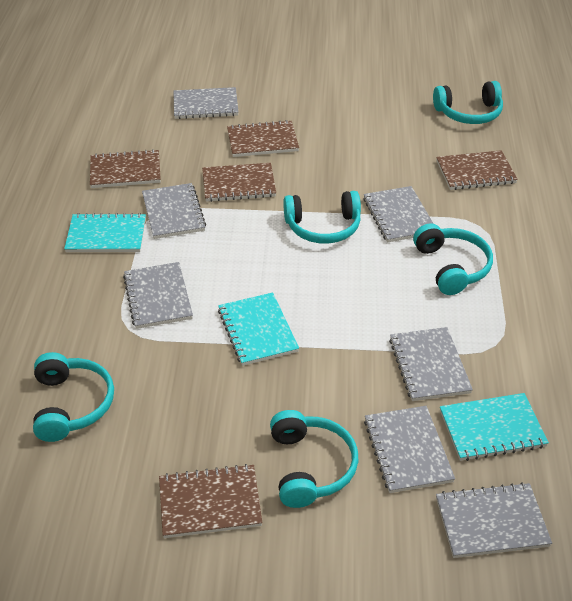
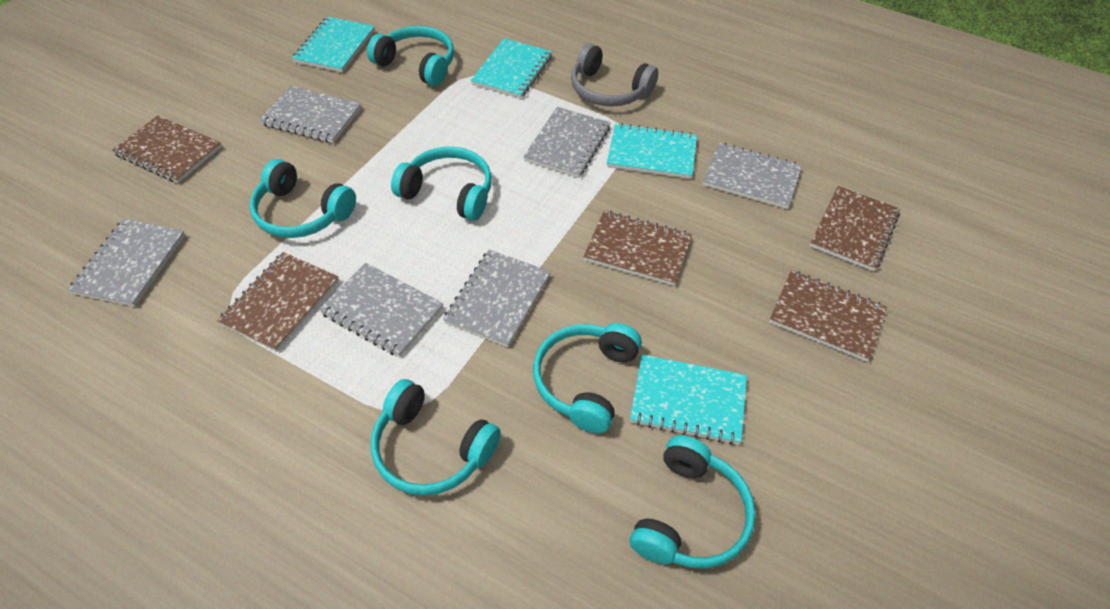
grey headphones: 0 -> 1
grey notebook: 7 -> 6
turquoise headphones: 5 -> 6
turquoise notebook: 3 -> 4

